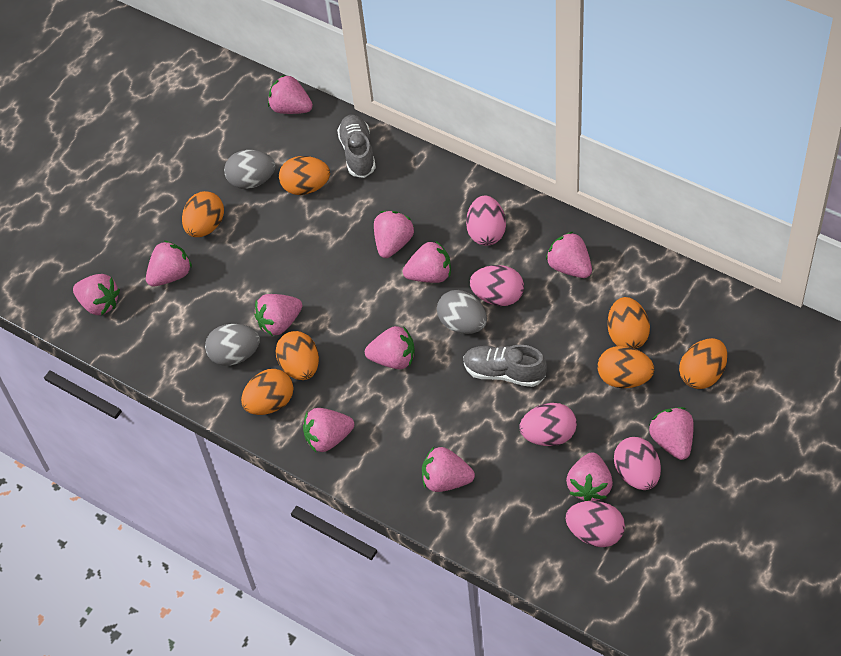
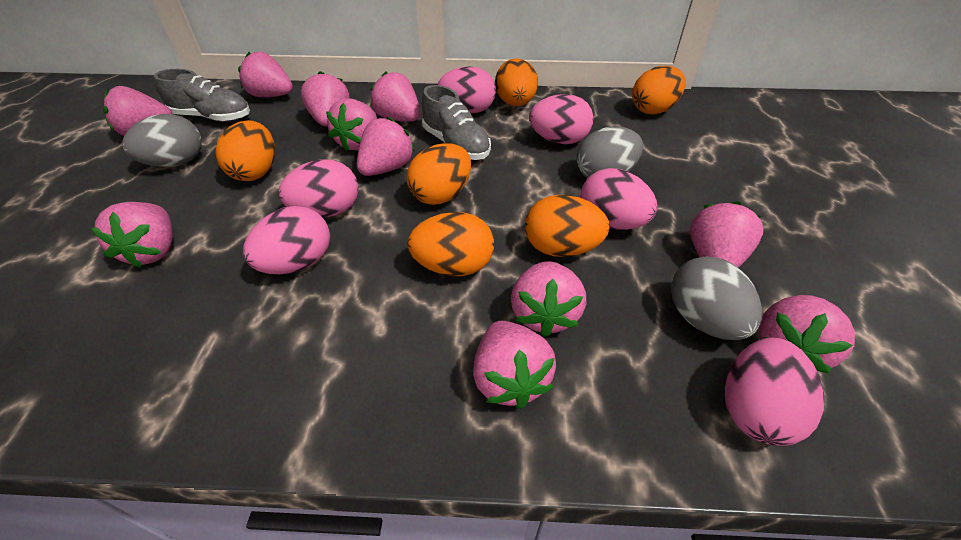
orange egg: 7 -> 6
pink egg: 5 -> 6
pink strawberry: 12 -> 11

